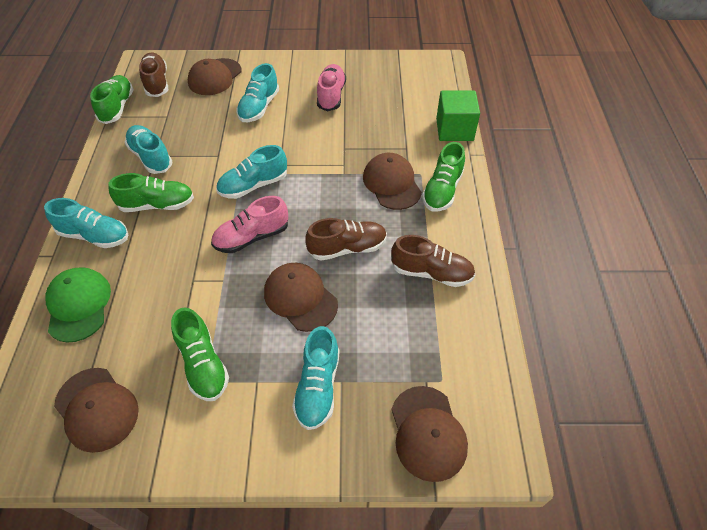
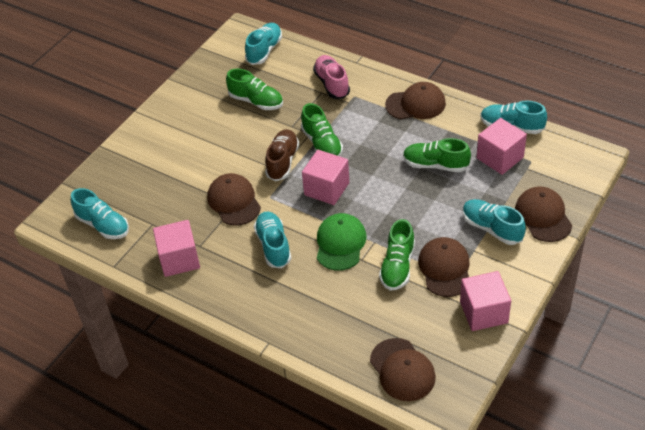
brown shoe: 3 -> 1
green cube: 1 -> 0
pink cube: 0 -> 4
pink shoe: 2 -> 1

